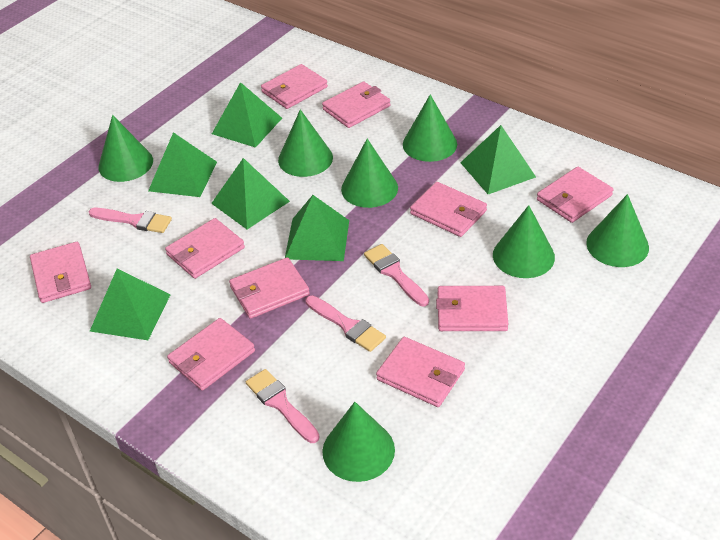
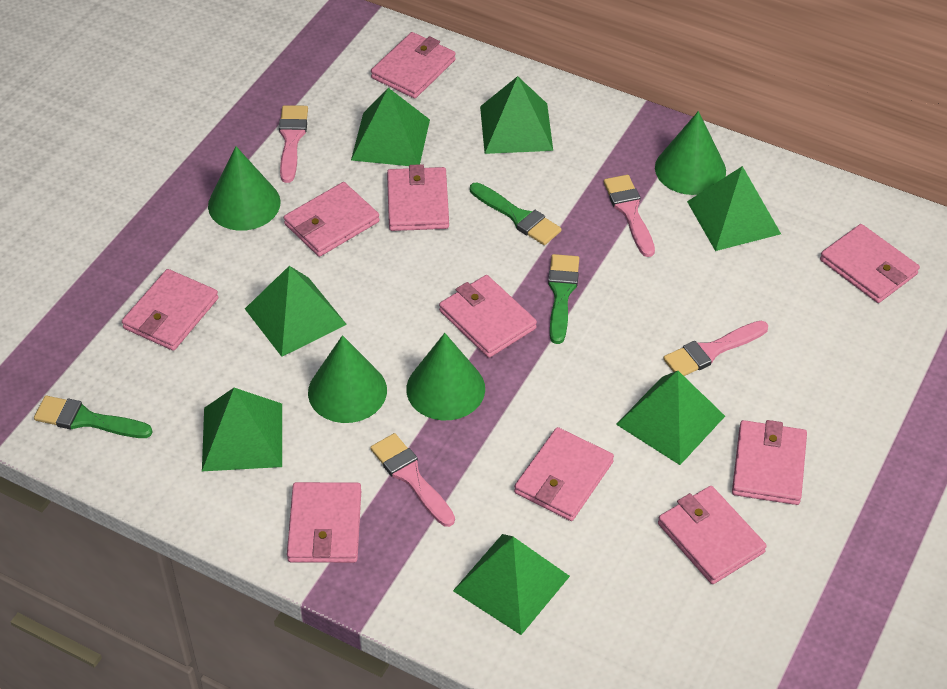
green brush: 0 -> 3
green cone: 7 -> 4
green pyramid: 6 -> 7

